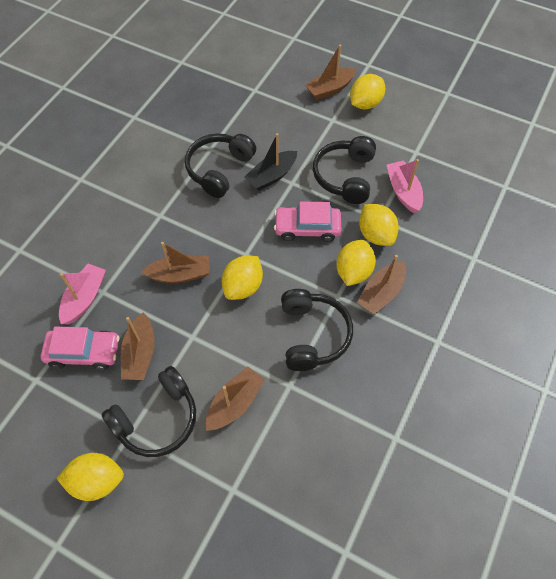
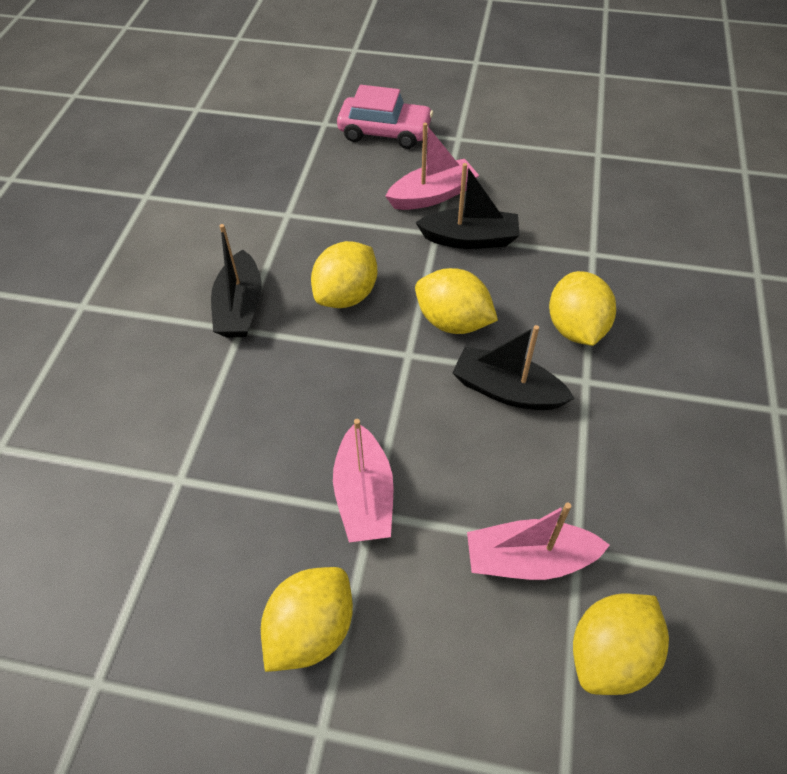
black boat: 1 -> 3
black headphones: 4 -> 0
brown boat: 5 -> 0
pink boat: 2 -> 3
pink car: 2 -> 1

